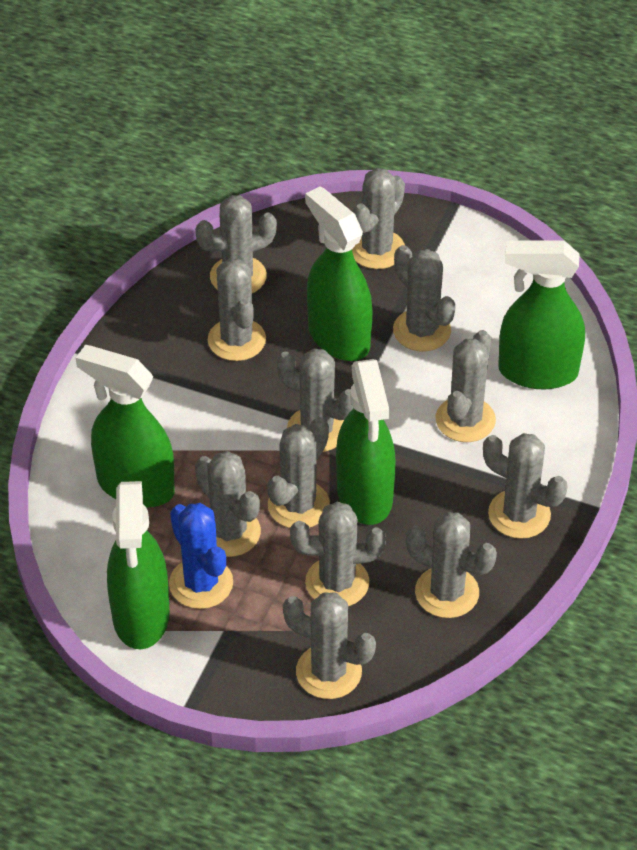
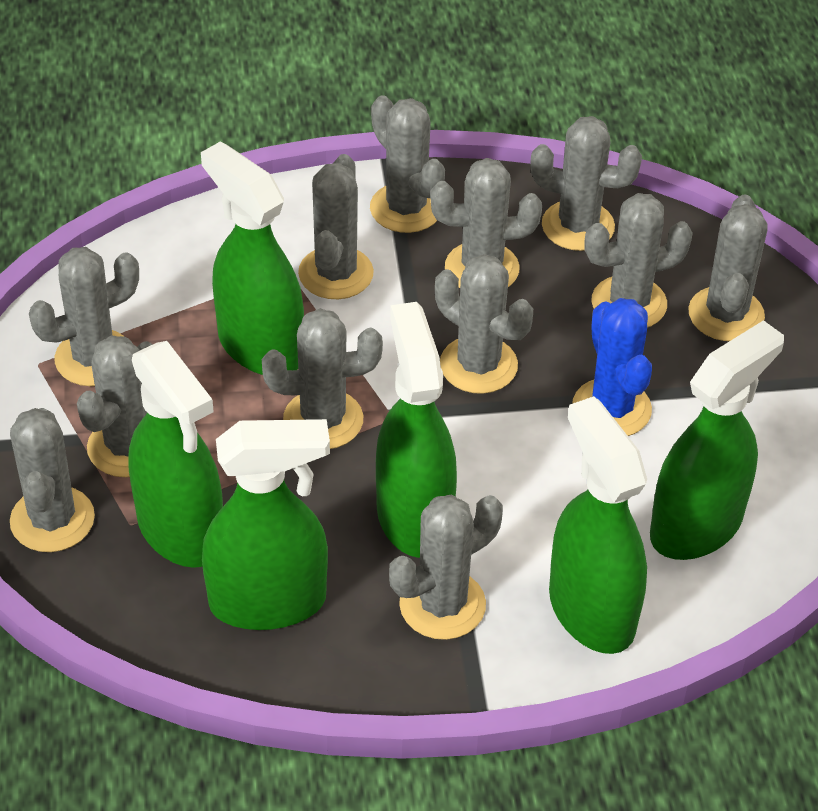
green spray bottle: 5 -> 6

